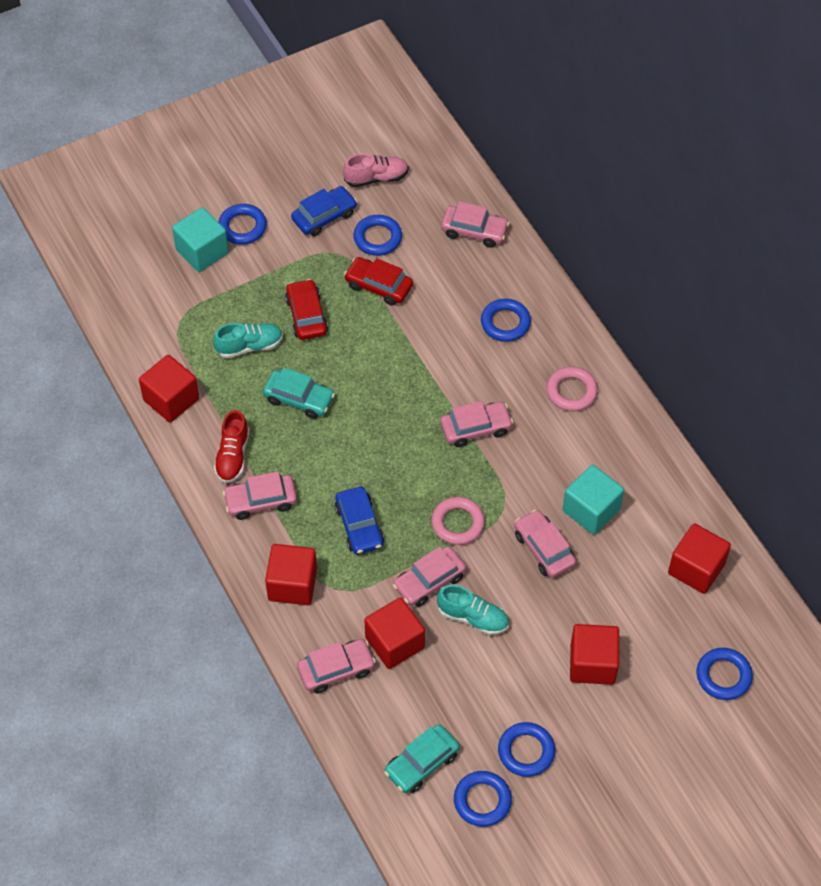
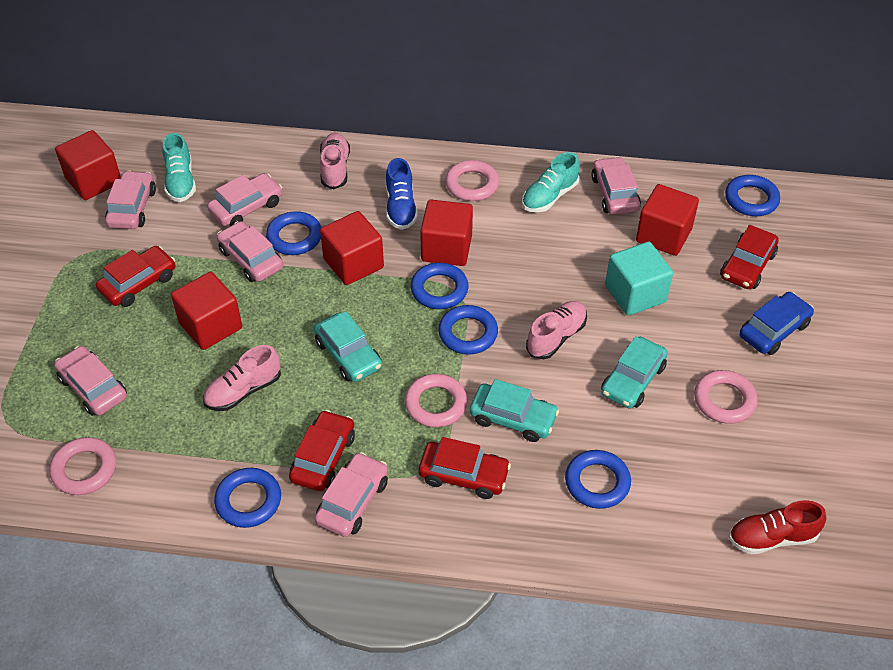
blue car: 2 -> 1
blue shoe: 0 -> 1
pink ring: 2 -> 4
pink shoe: 1 -> 3
red car: 2 -> 4
turquoise car: 2 -> 3
turquoise cube: 2 -> 1

